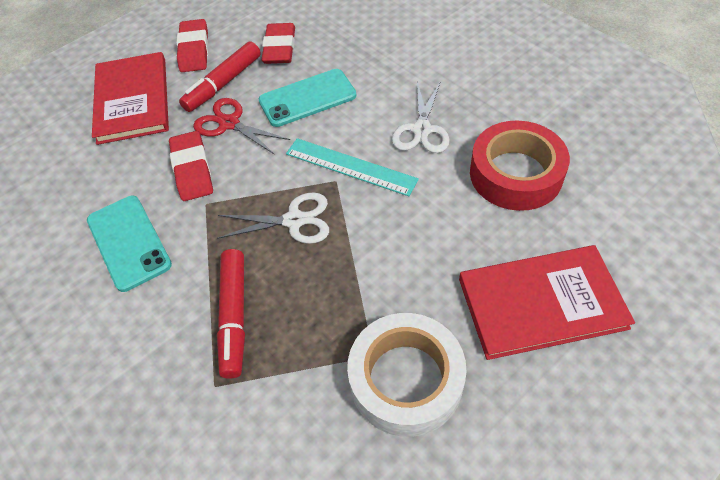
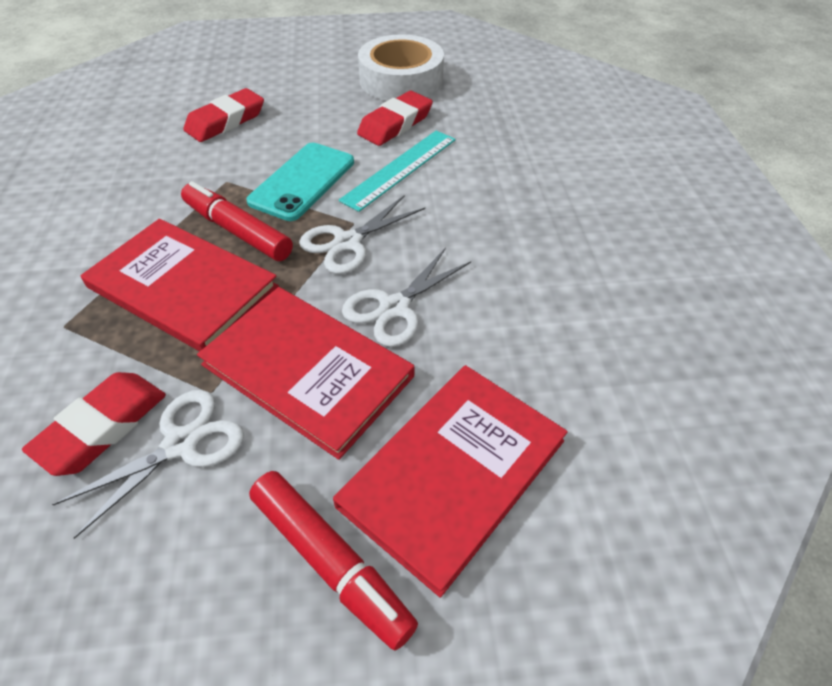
red book: 2 -> 3
red scissors: 1 -> 0
red tape: 1 -> 0
turquoise phone: 2 -> 1
white scissors: 2 -> 3

